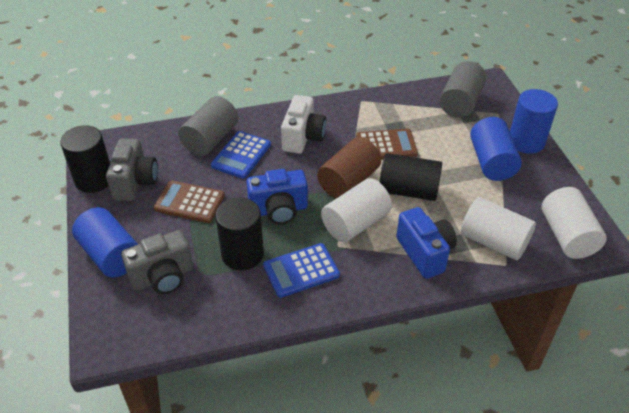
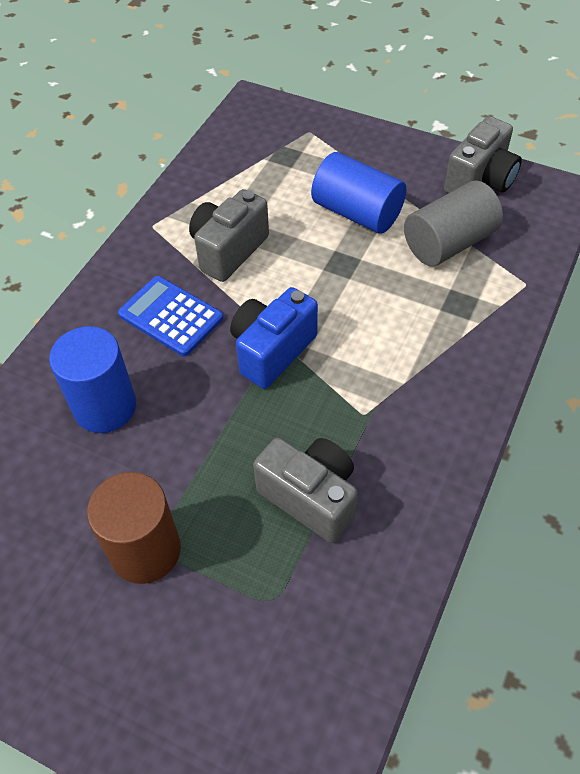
black cylinder: 3 -> 0
blue calculator: 2 -> 1
blue camera: 2 -> 1
blue cylinder: 3 -> 2
brown calculator: 2 -> 0
grey camera: 2 -> 3
grey cylinder: 2 -> 1
white camera: 1 -> 0
white cylinder: 3 -> 0

